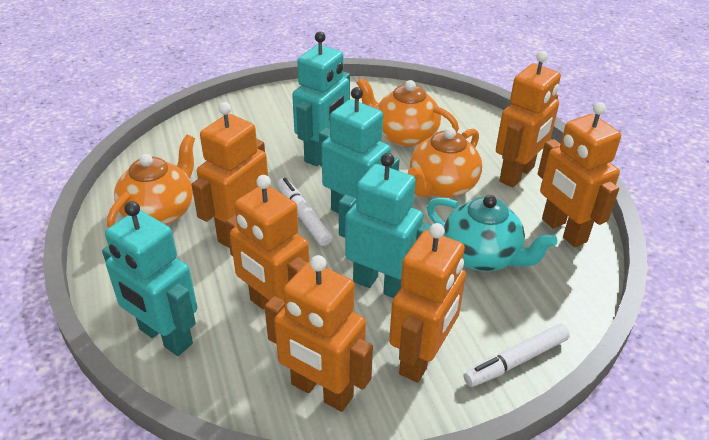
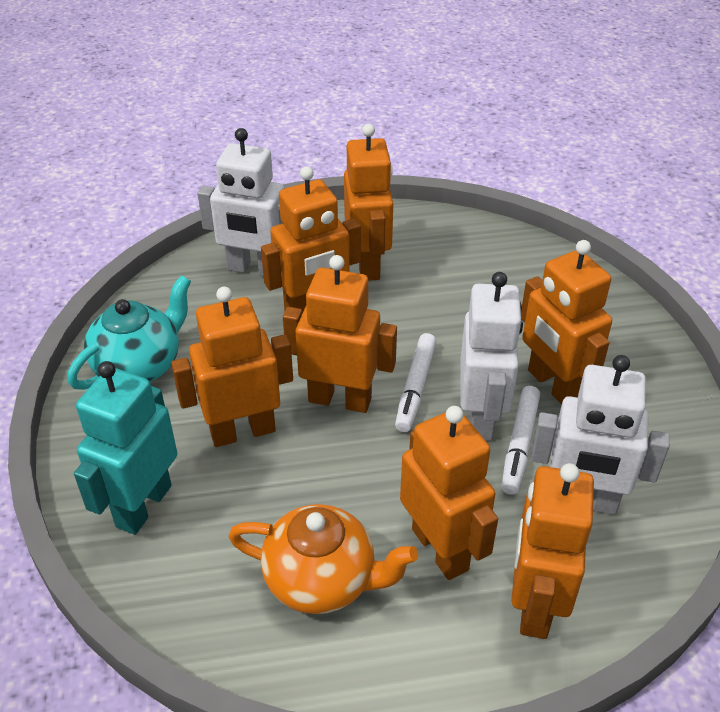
orange robot: 6 -> 7
orange teapot: 3 -> 1
turquoise robot: 4 -> 1
white robot: 0 -> 3

